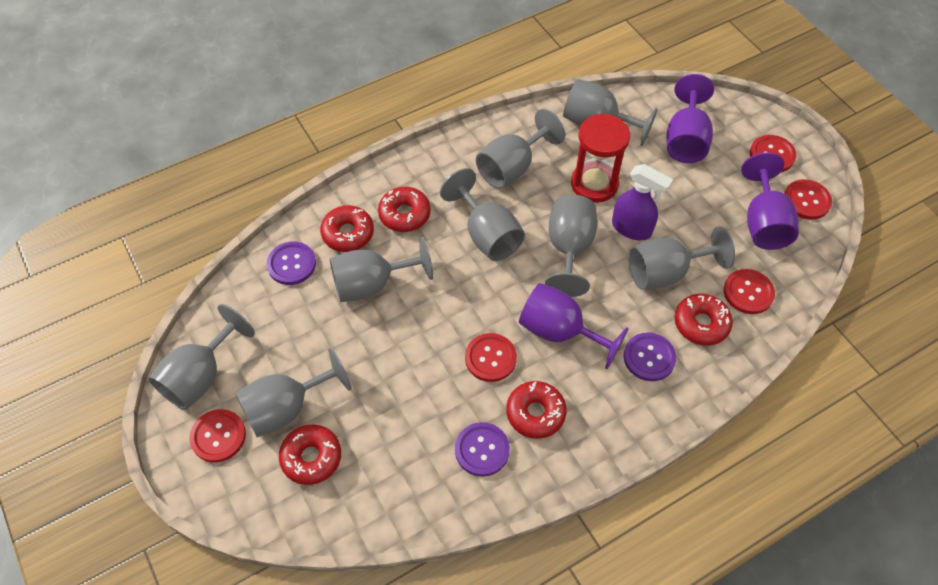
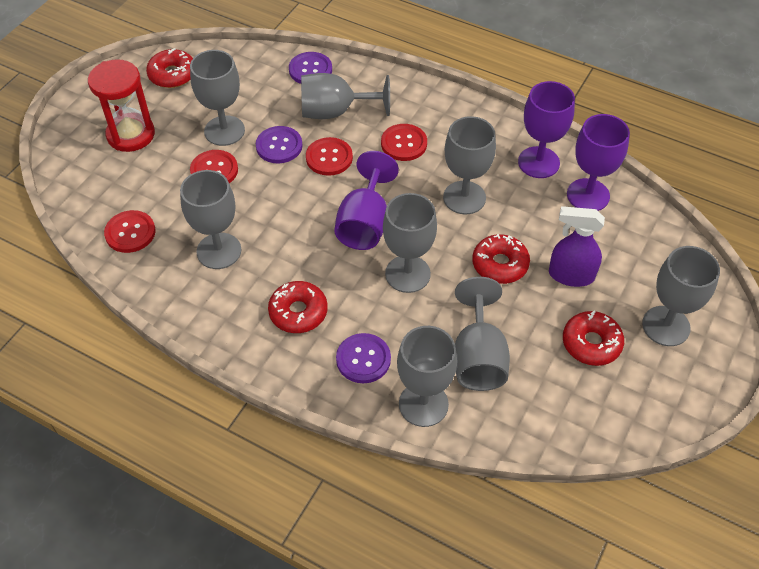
red button: 5 -> 4
red donut: 5 -> 4

